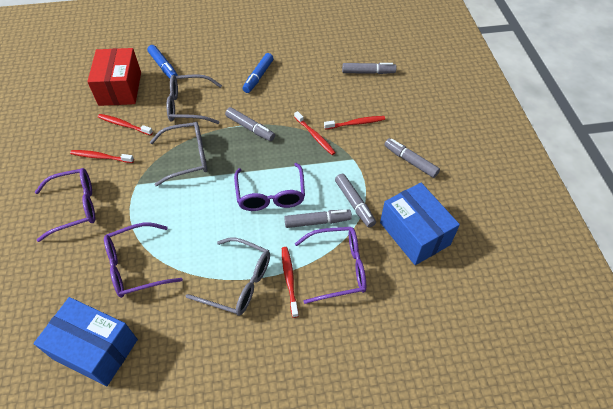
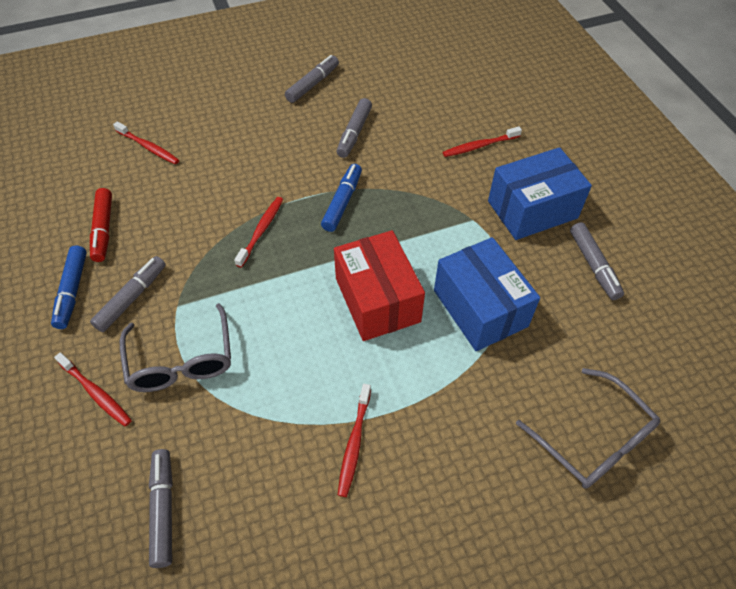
grey glasses: 3 -> 2
purple glasses: 4 -> 0
red marker: 0 -> 1

